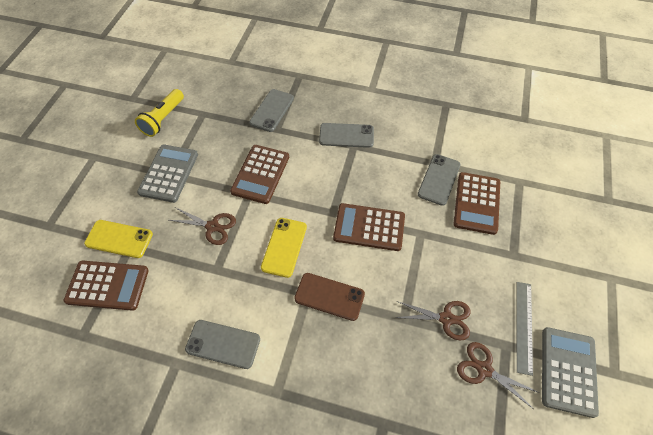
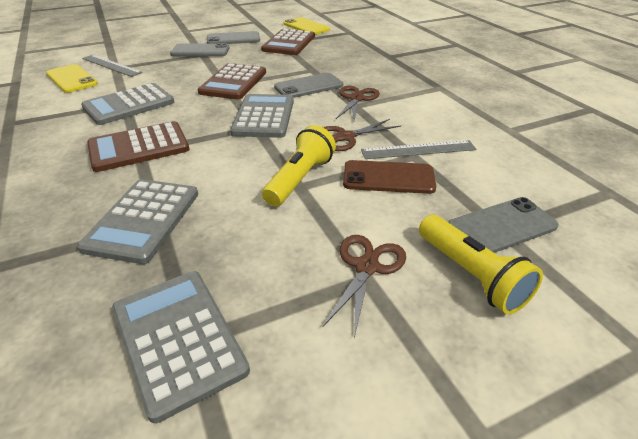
brown calculator: 4 -> 3
grey calculator: 2 -> 4
grey ruler: 1 -> 2
yellow flashlight: 1 -> 2

